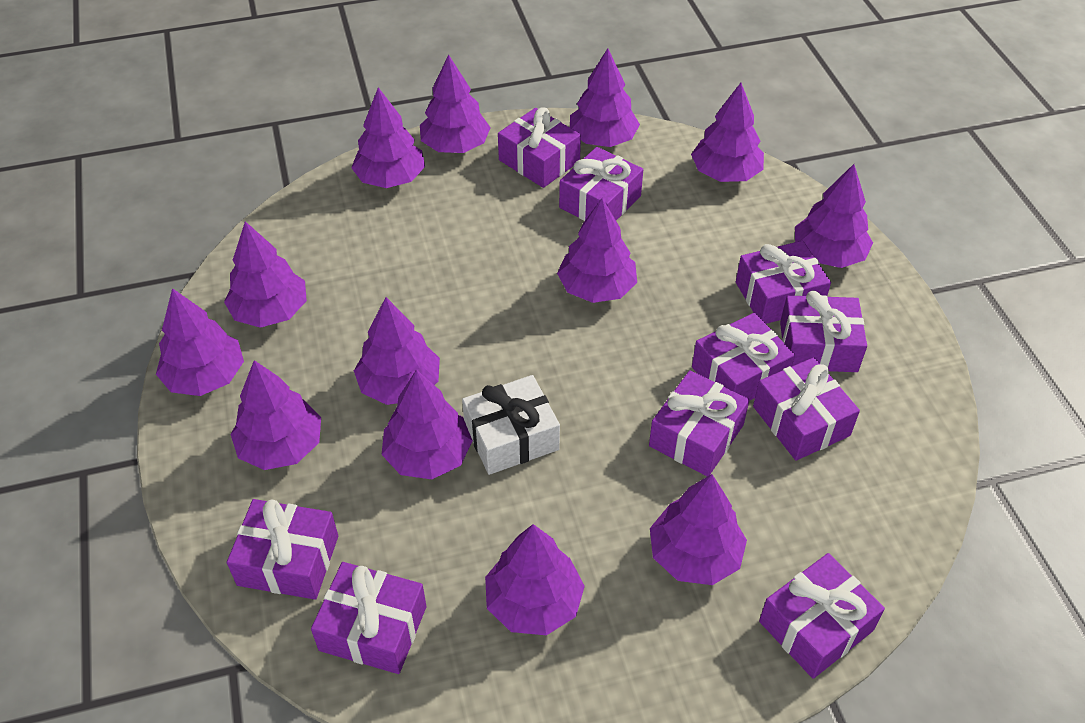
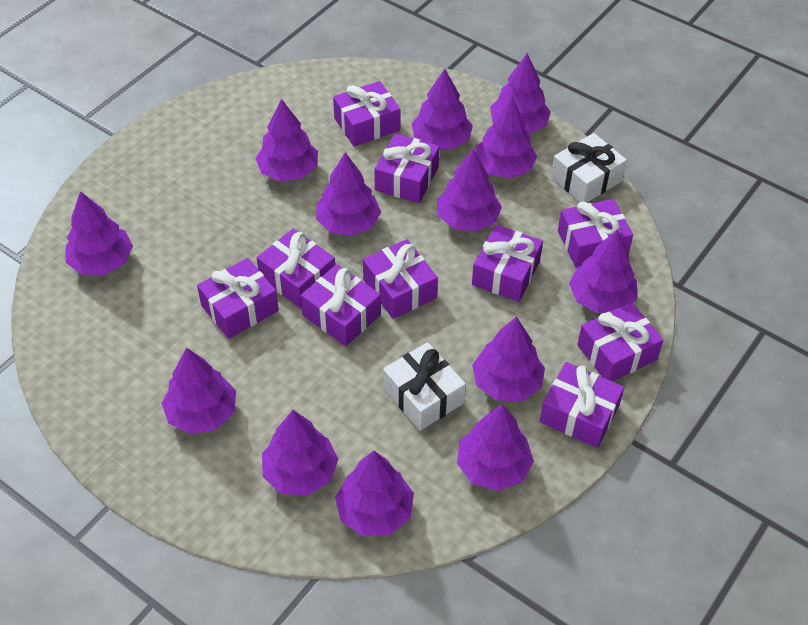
white gift: 1 -> 2

